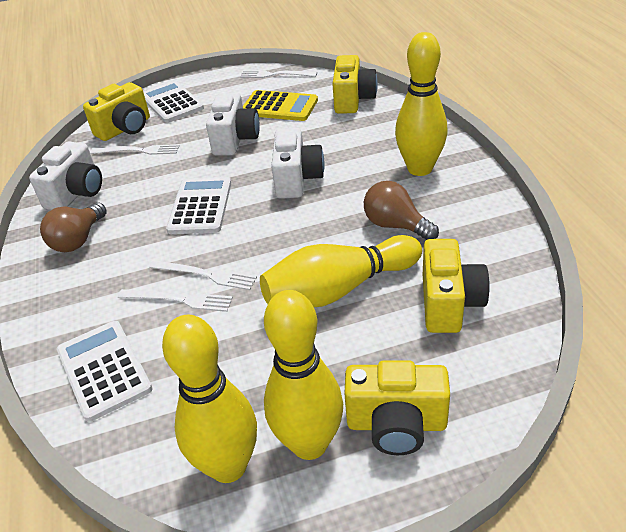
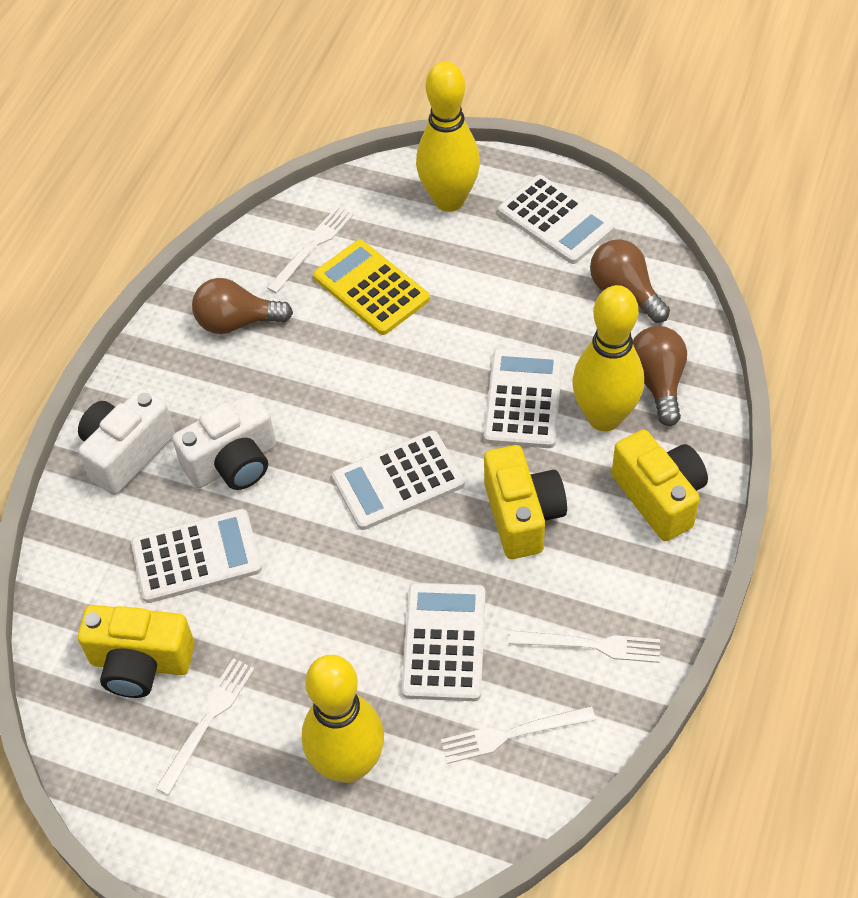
brown light bulb: 2 -> 3
white calculator: 3 -> 5
white camera: 3 -> 2
yellow bowling pin: 4 -> 3
yellow camera: 4 -> 3

